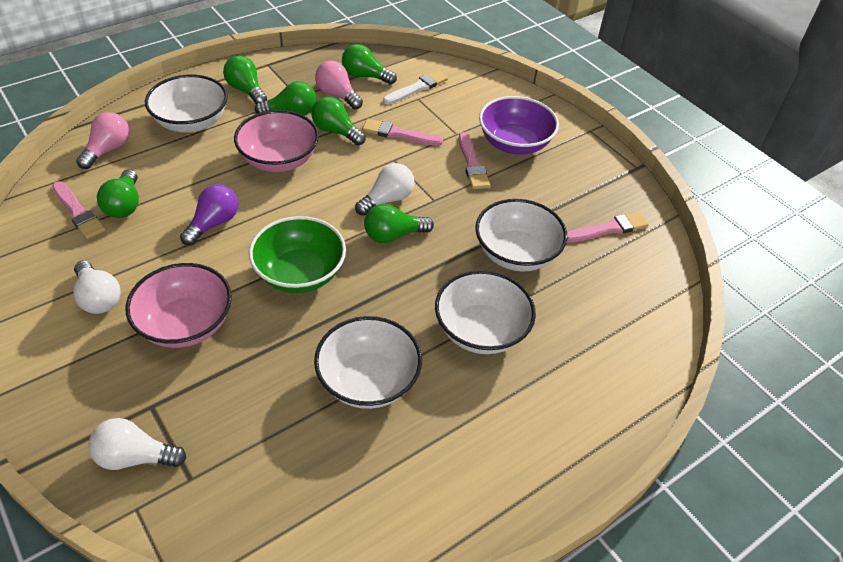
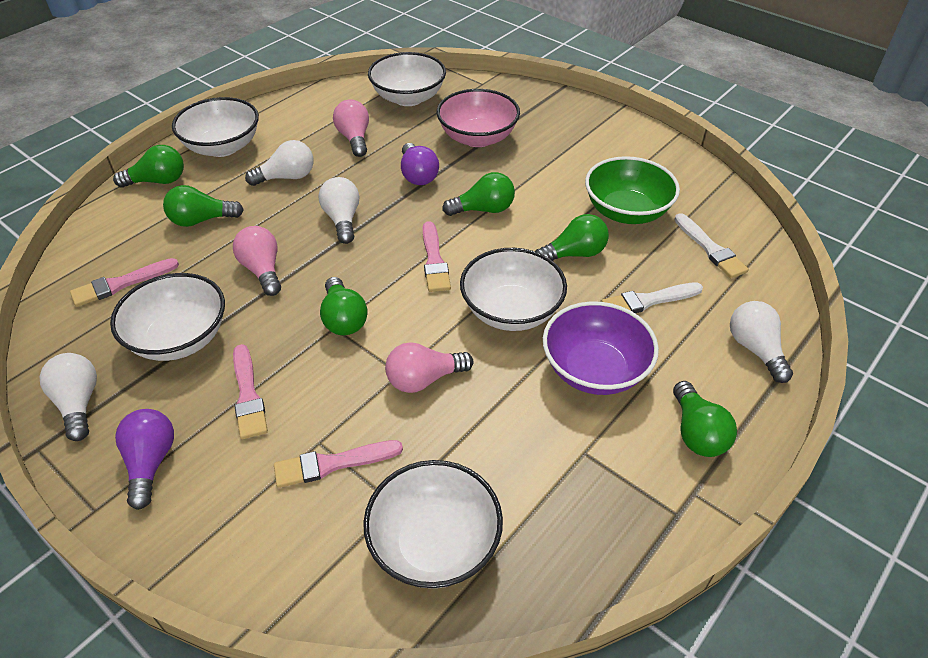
pink bowl: 2 -> 1
pink light bulb: 2 -> 3
purple light bulb: 1 -> 2
white bowl: 4 -> 5
white brush: 1 -> 2
white light bulb: 3 -> 4

